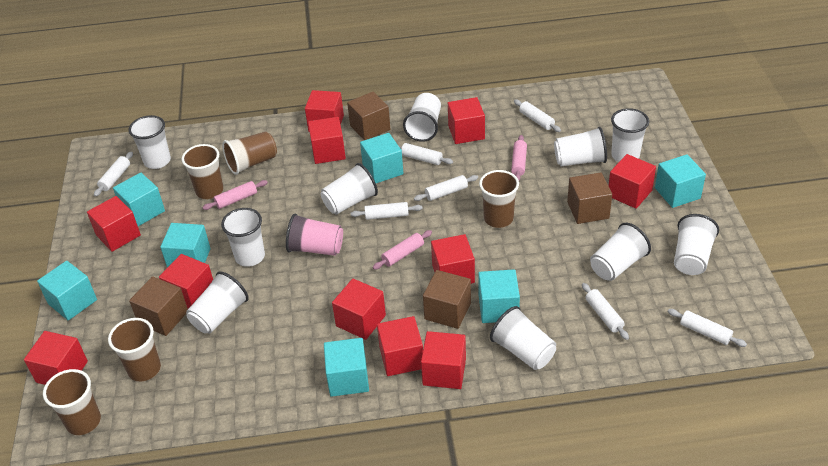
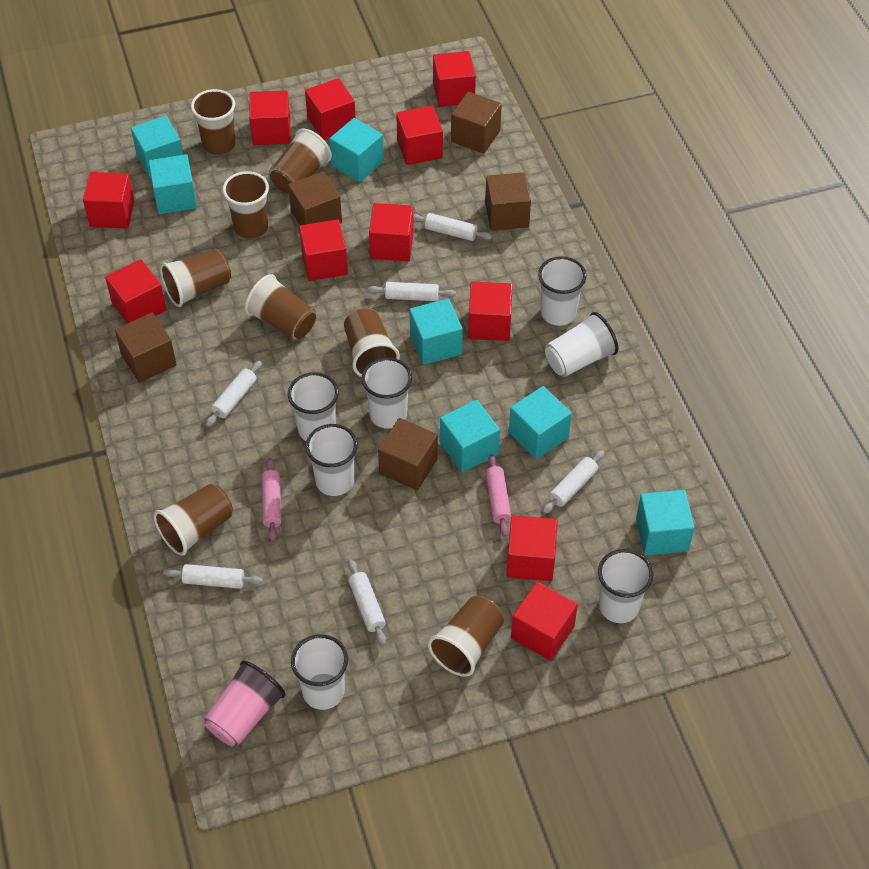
brown cube: 4 -> 5
brown cup: 5 -> 8
pink rolling pin: 3 -> 2
white cup: 10 -> 7
white rolling pin: 7 -> 6

